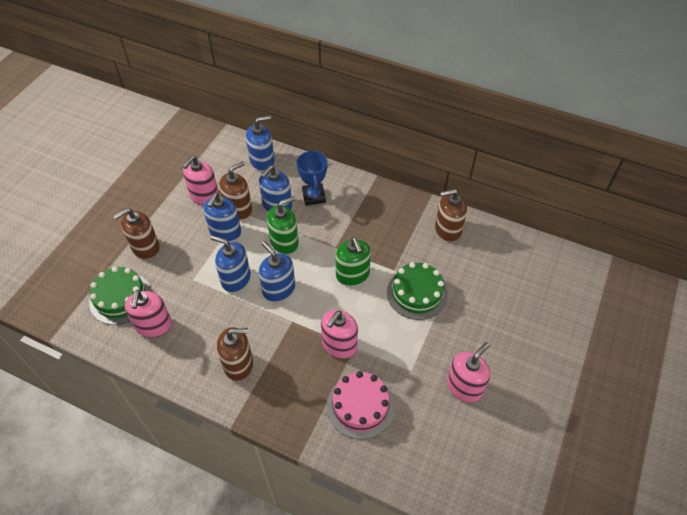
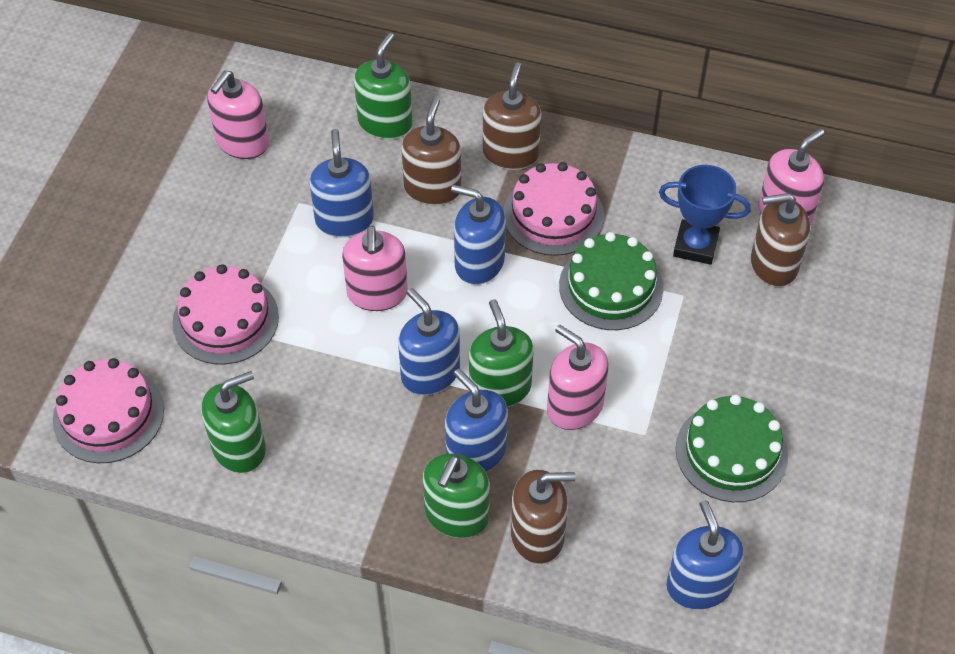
green soap dispenser: 2 -> 4
pink cake: 1 -> 3

